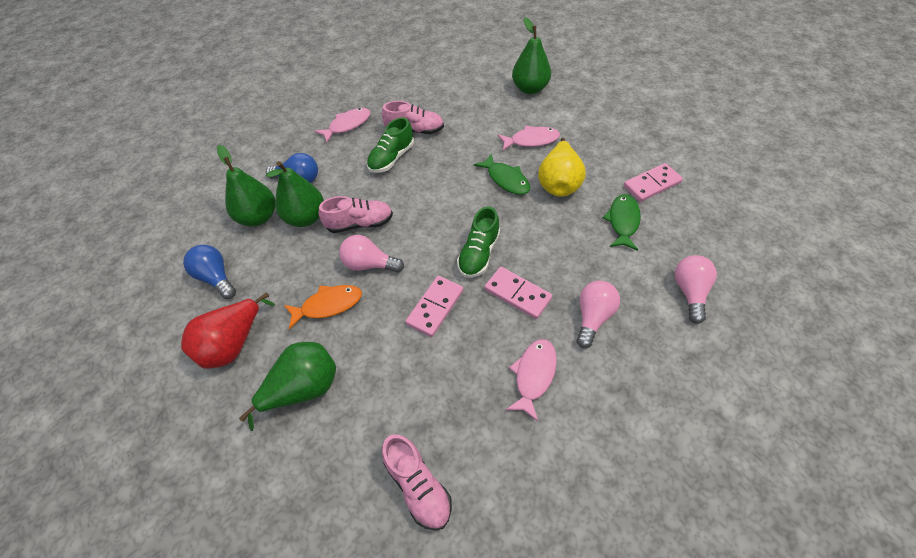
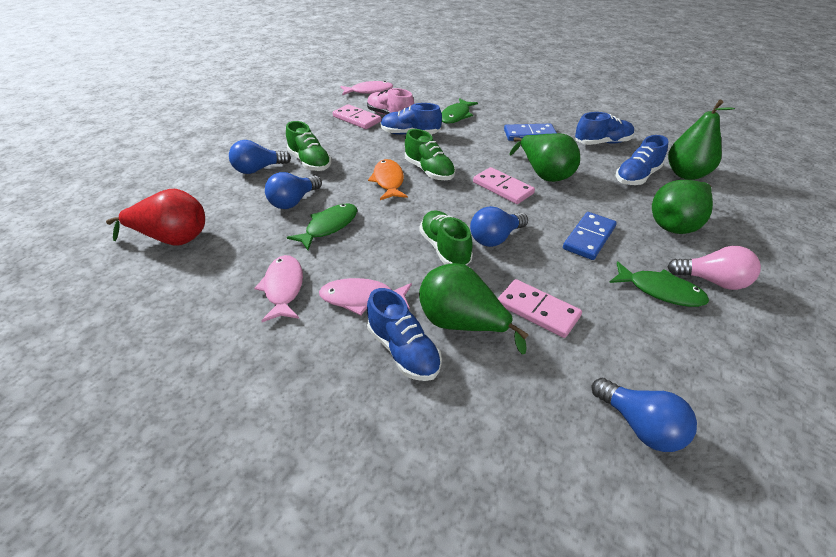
blue domino: 0 -> 2
blue light bulb: 2 -> 4
blue shoe: 0 -> 4
green fish: 2 -> 3
green shoe: 2 -> 3
pink light bulb: 3 -> 1
pink shoe: 3 -> 1
yellow pear: 1 -> 0

